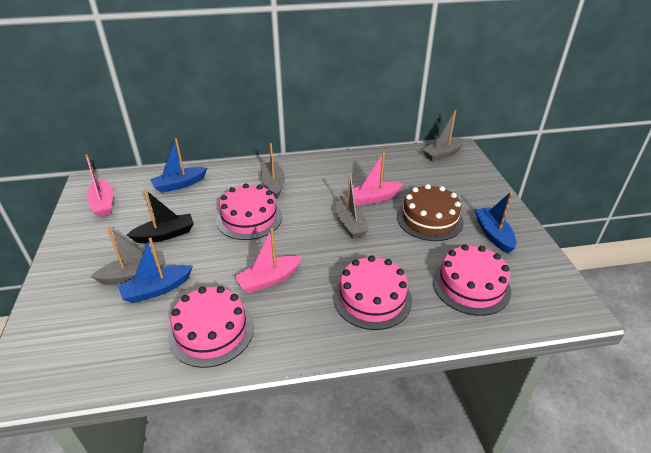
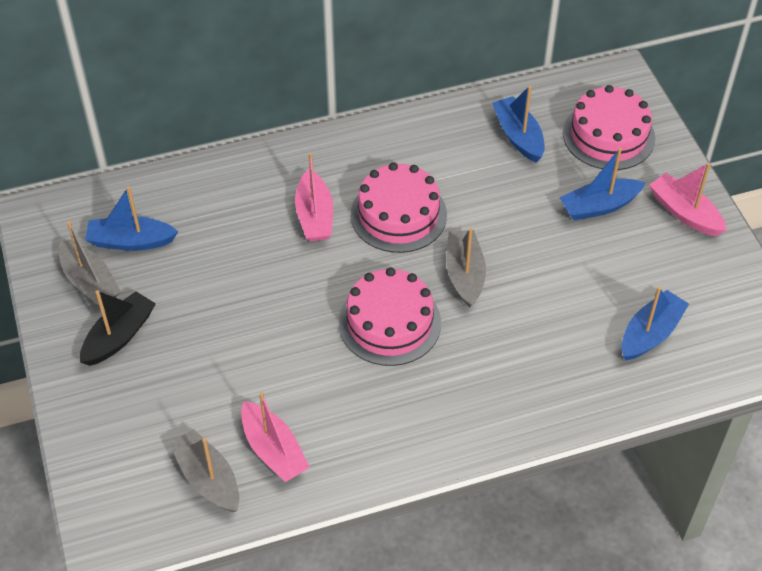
blue boat: 3 -> 4
brown cake: 1 -> 0
grey boat: 4 -> 3
pink cake: 4 -> 3

